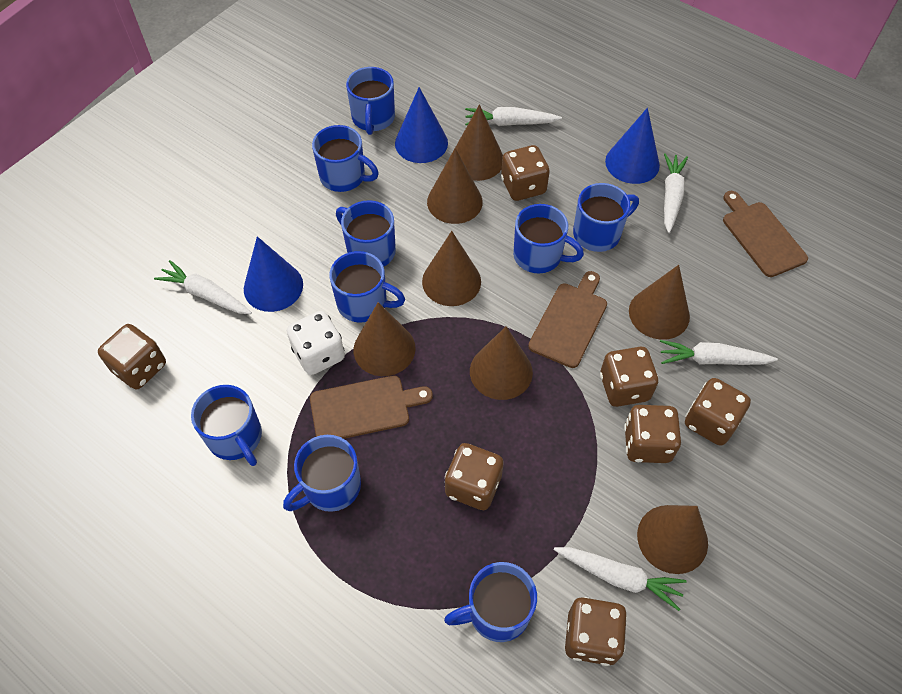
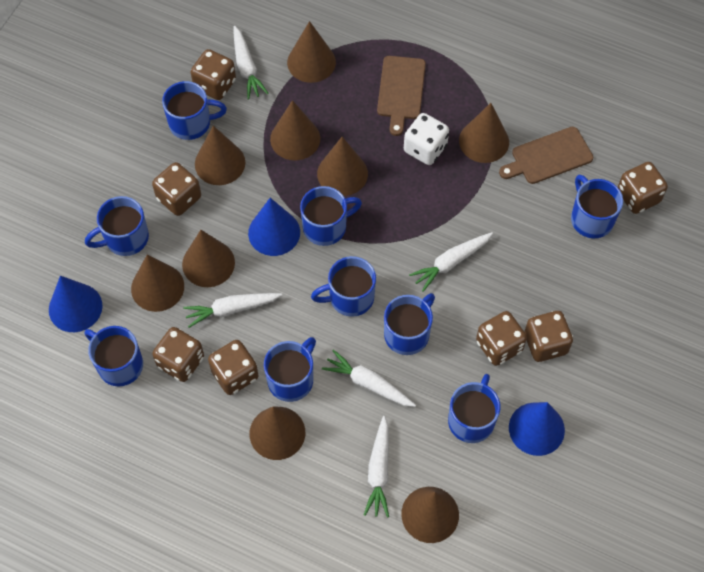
brown cone: 7 -> 9
brown cutting board: 3 -> 2

